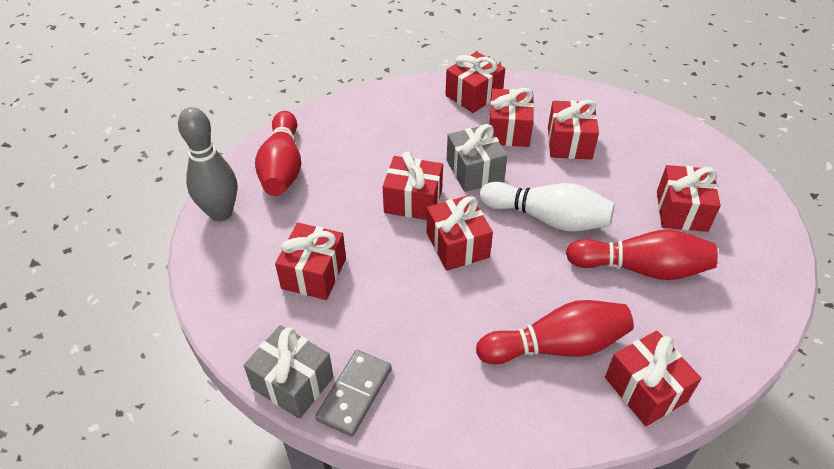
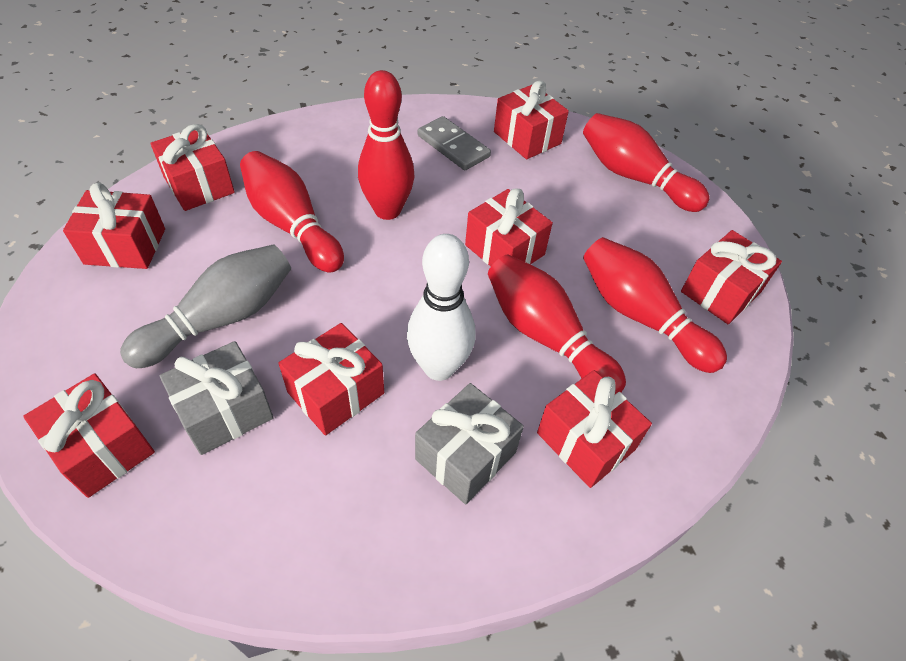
red bowling pin: 3 -> 5

